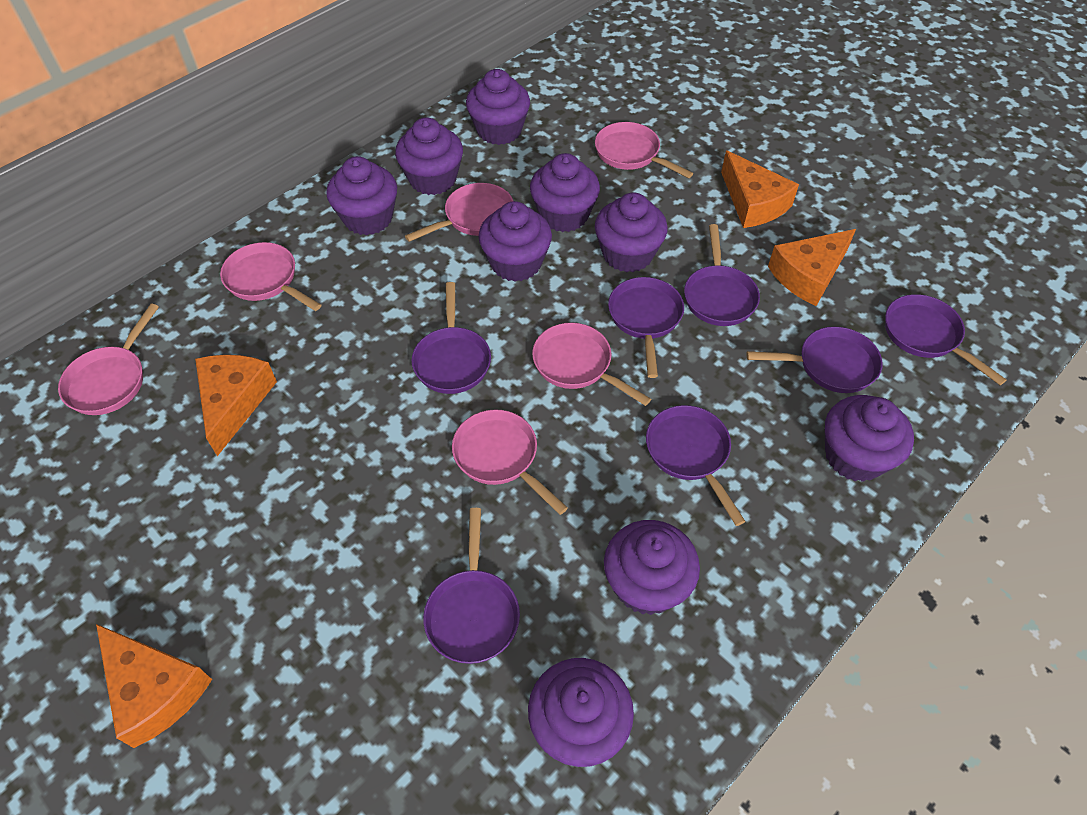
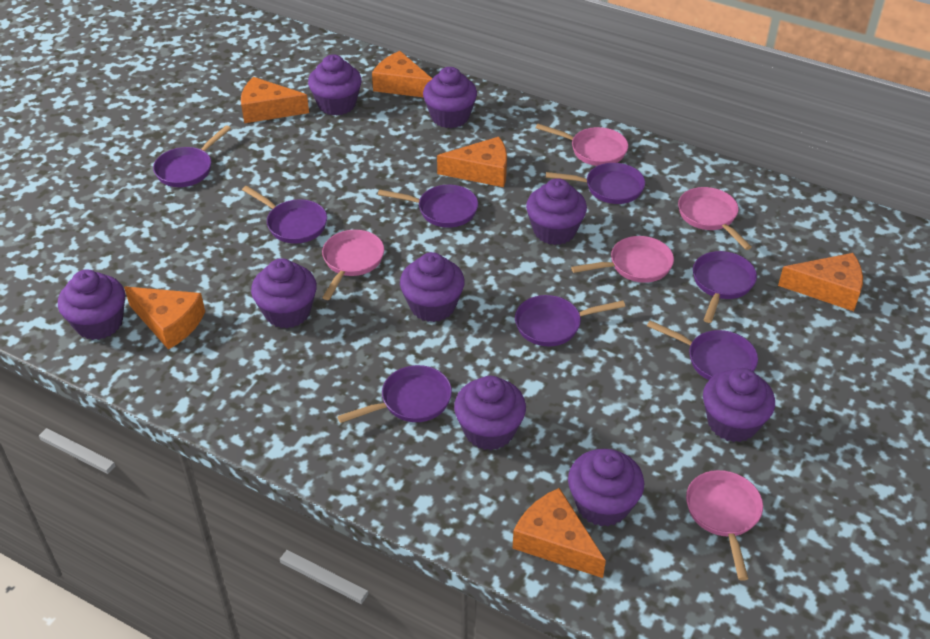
orange cheese: 4 -> 6
pink pan: 6 -> 5
purple pan: 7 -> 8

